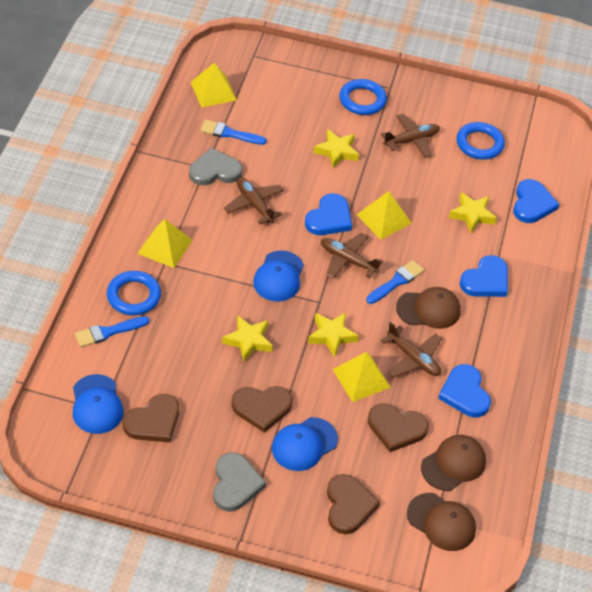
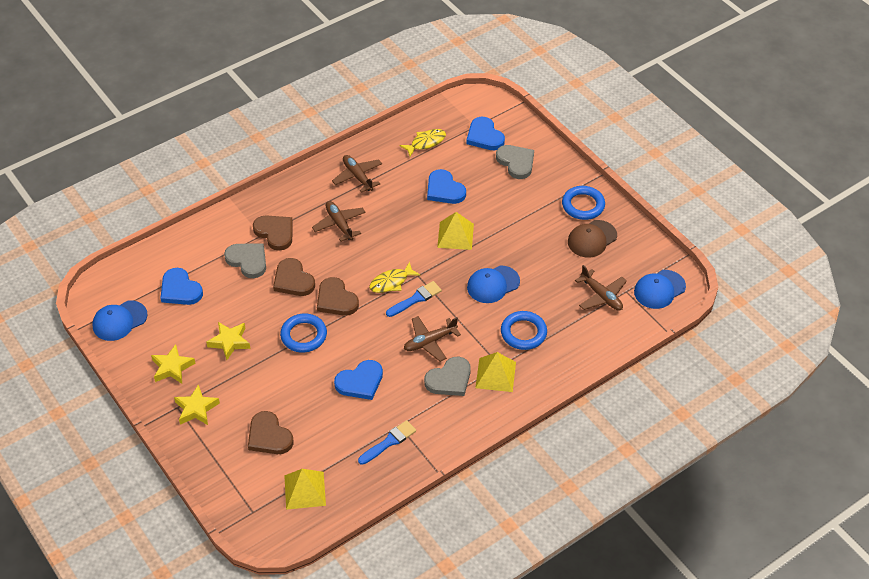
blue brush: 3 -> 2
brown cap: 3 -> 1
grey heart: 2 -> 3
yellow fish: 0 -> 2
yellow pyramid: 4 -> 3
yellow star: 4 -> 3

